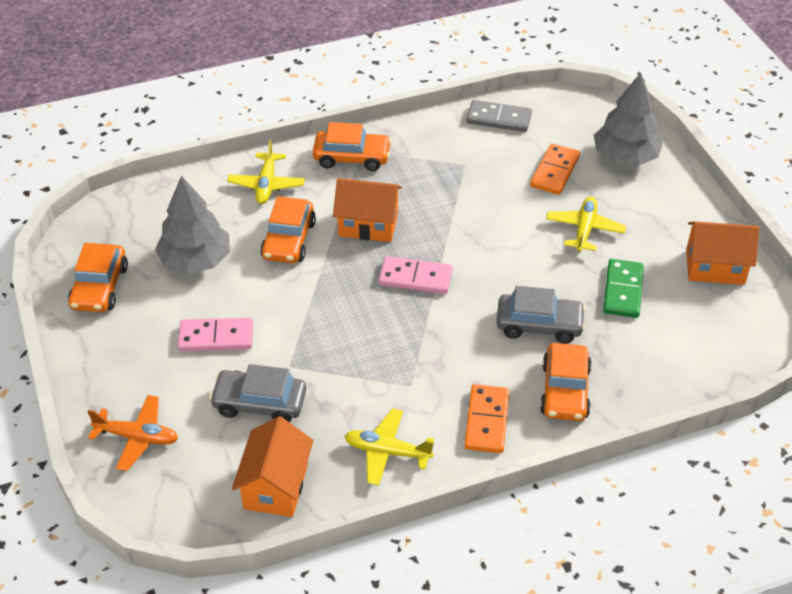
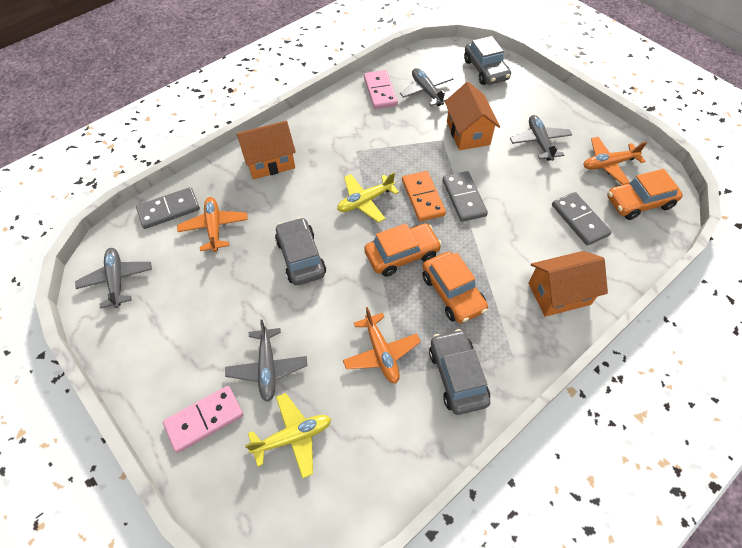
green domino: 1 -> 0
grey car: 2 -> 3
grey domino: 1 -> 3
grey plane: 0 -> 4
grey tree: 2 -> 0
orange car: 4 -> 3
orange domino: 2 -> 1
orange plane: 1 -> 3
yellow plane: 3 -> 2

